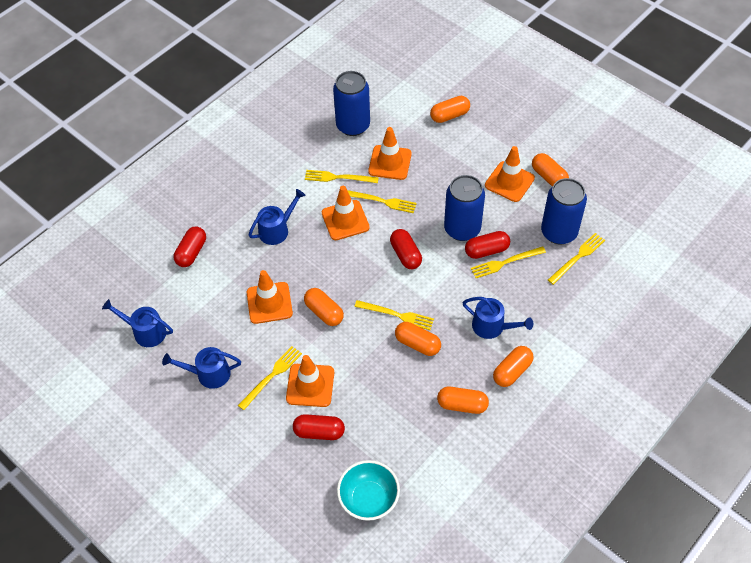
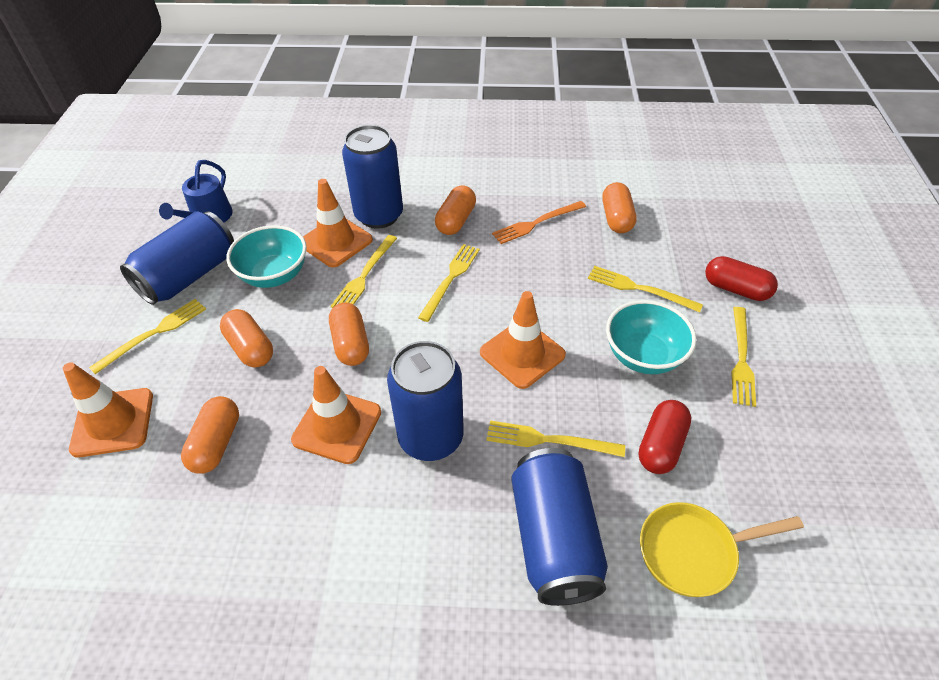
blue can: 3 -> 4
blue watering can: 4 -> 1
orange capsule: 6 -> 5
orange fork: 0 -> 1
orange traffic cone: 5 -> 4
red capsule: 4 -> 2
turquoise bowl: 1 -> 2
yellow pan: 0 -> 1

